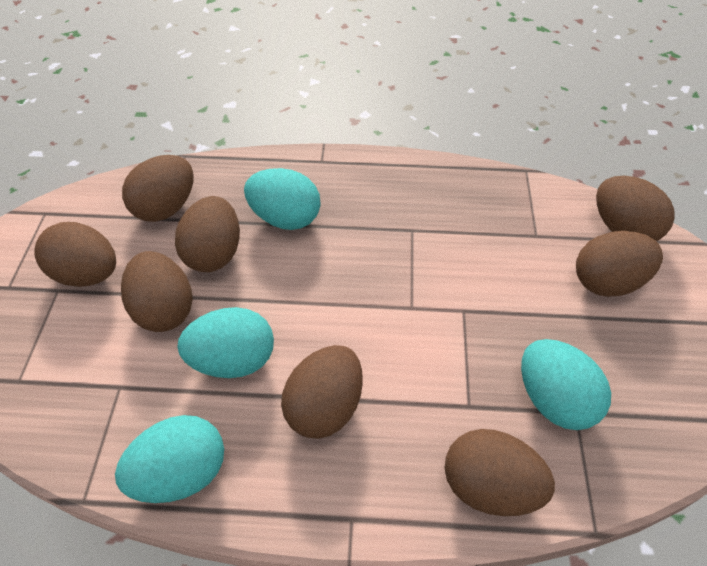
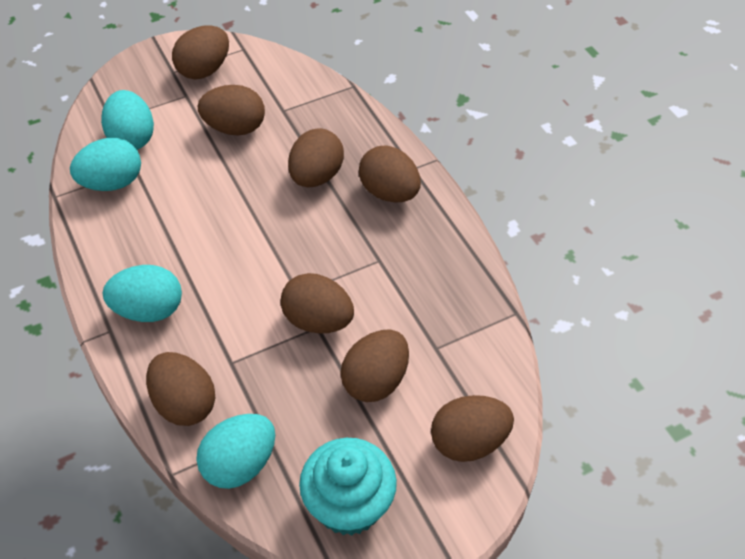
turquoise cupcake: 0 -> 1

